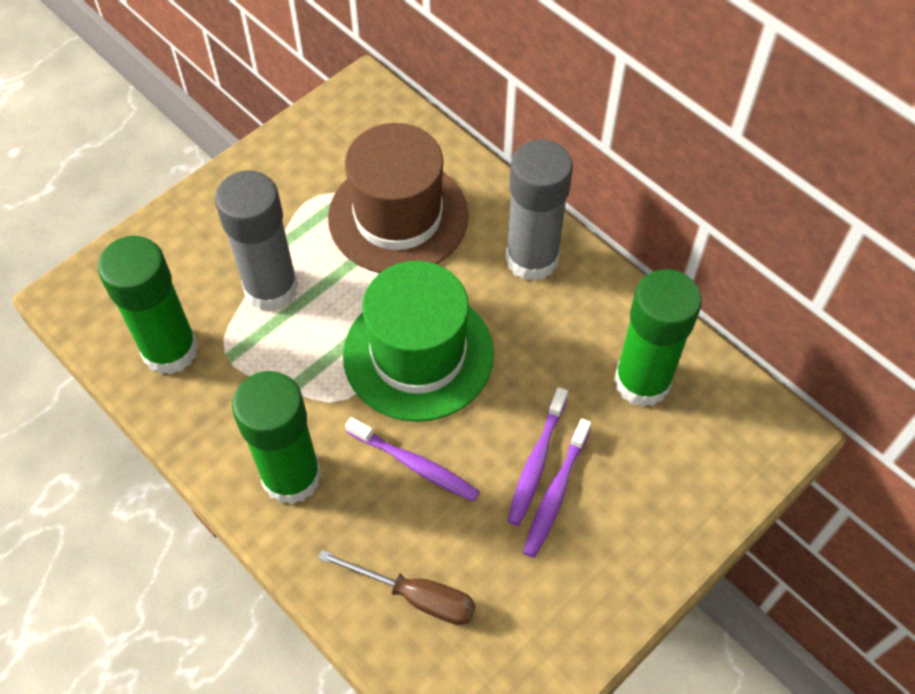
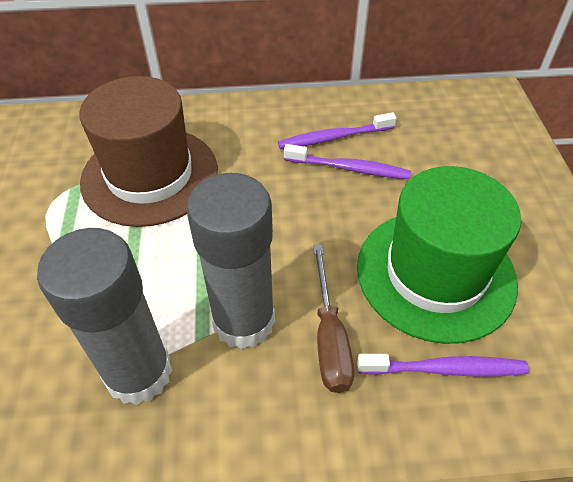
green glue stick: 3 -> 0

